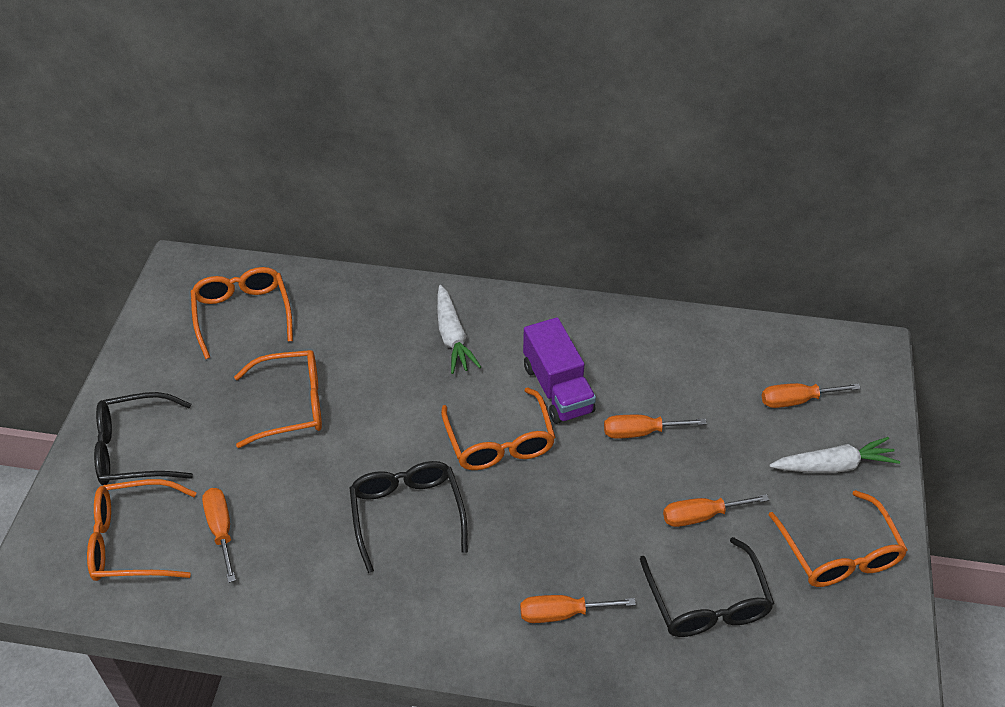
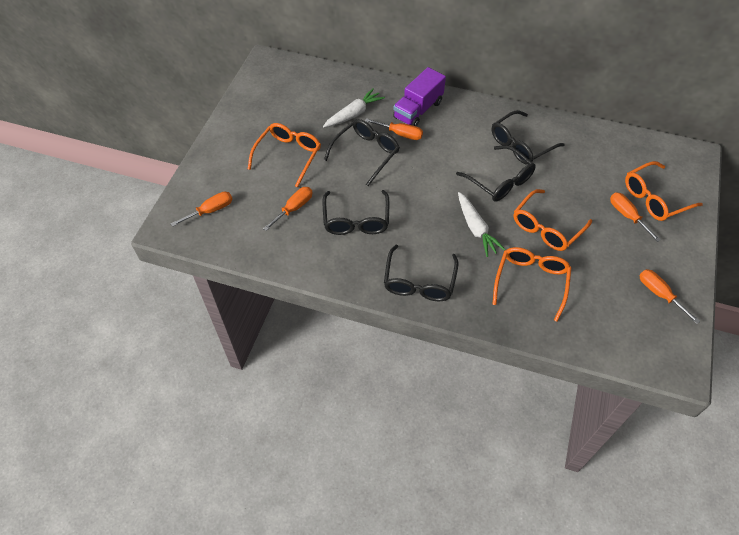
black glasses: 3 -> 5
orange glasses: 5 -> 4

